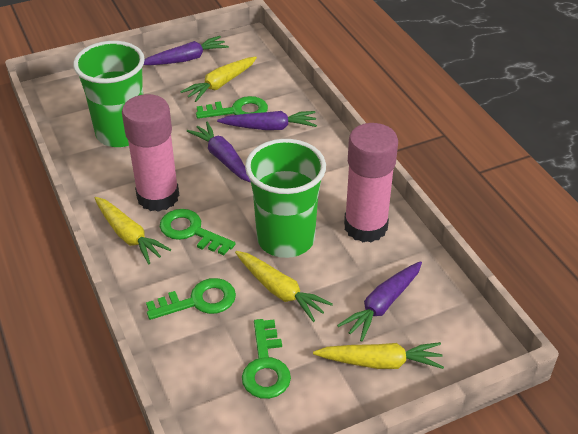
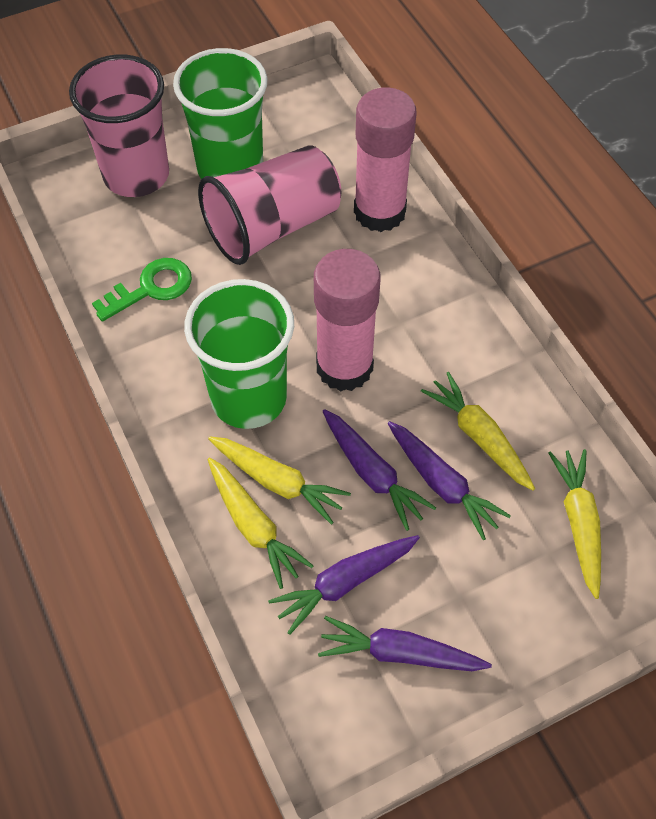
green key: 4 -> 1
pink cup: 0 -> 2

